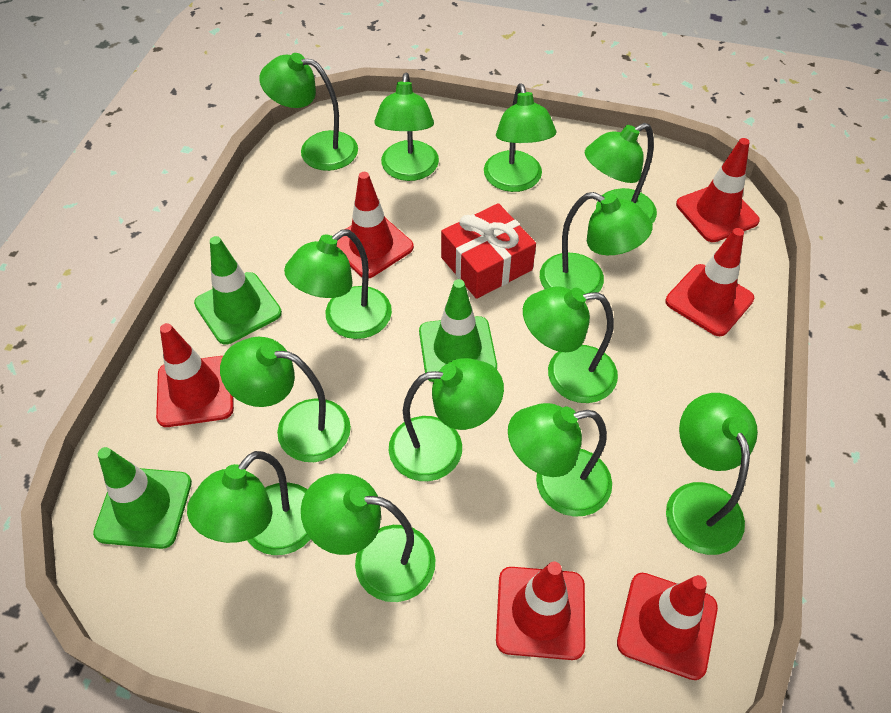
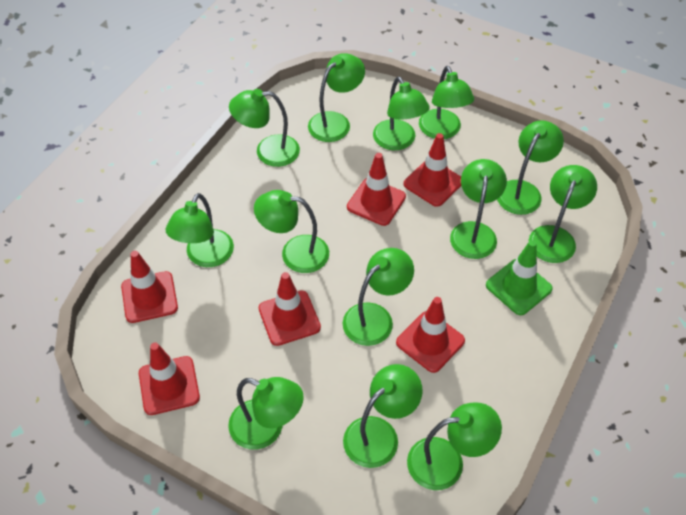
green traffic cone: 3 -> 1
red gift: 1 -> 0

